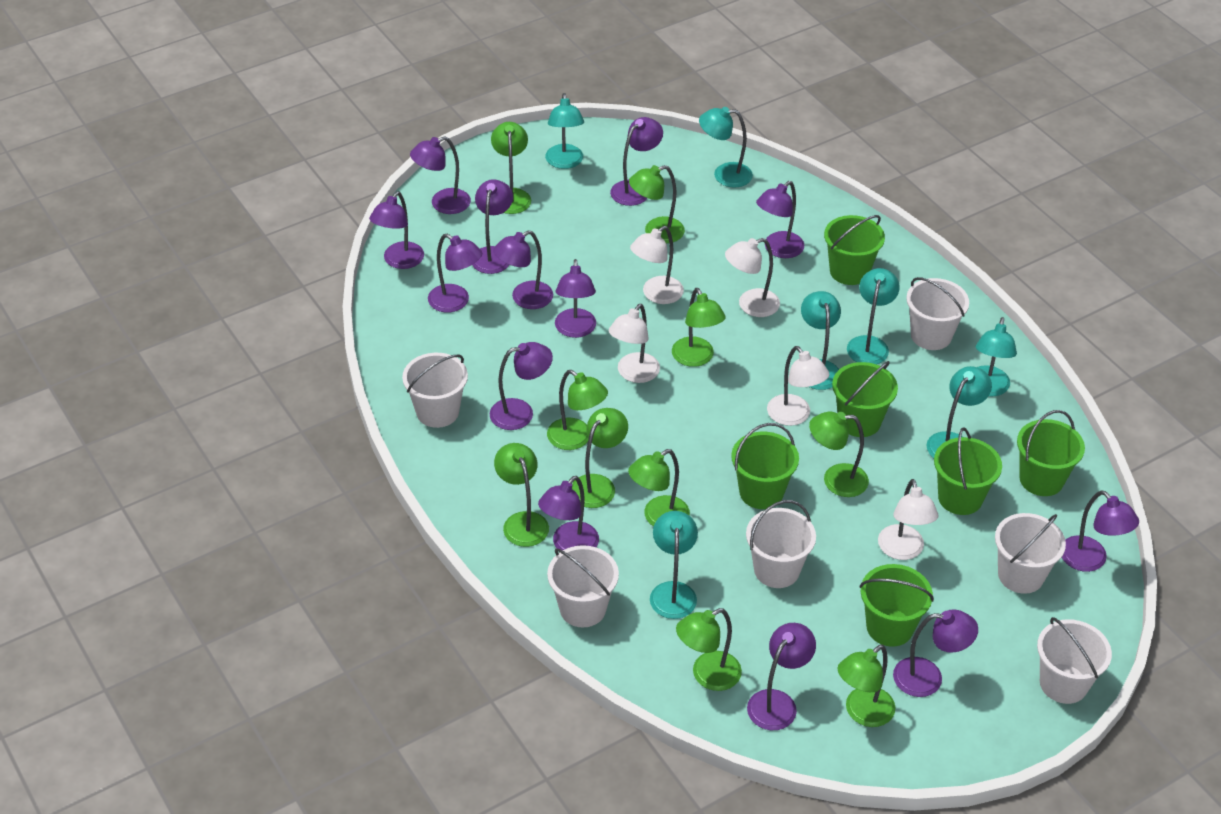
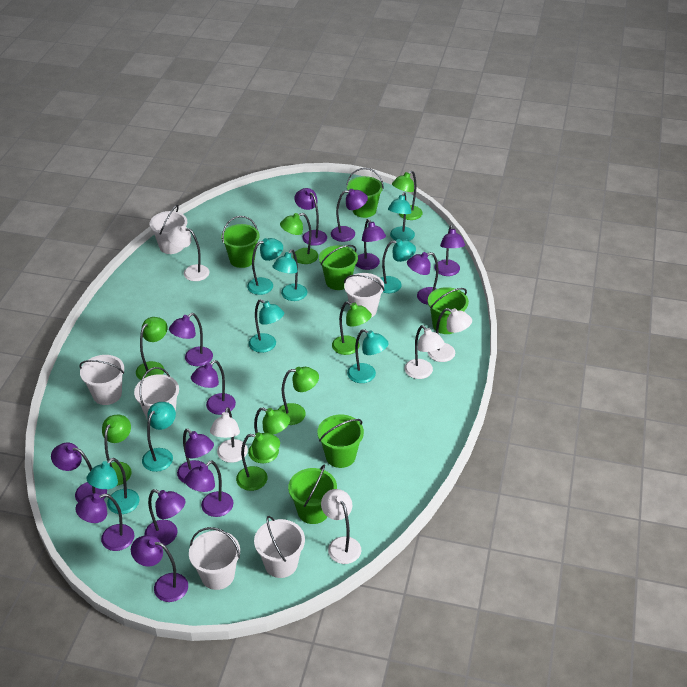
green lamp: 10 -> 8
turquoise lamp: 7 -> 8

